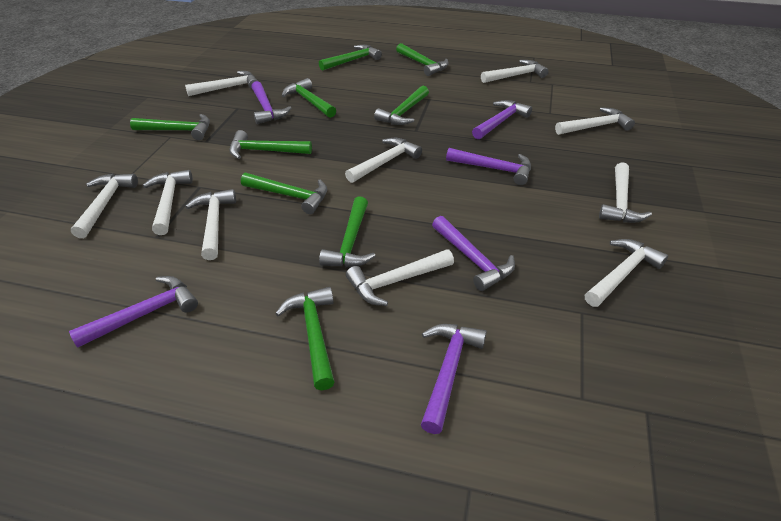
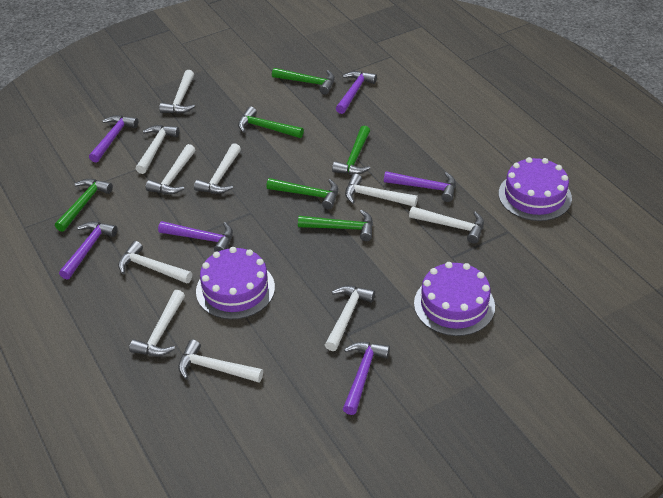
green hammer: 9 -> 6
purple cake: 0 -> 3

